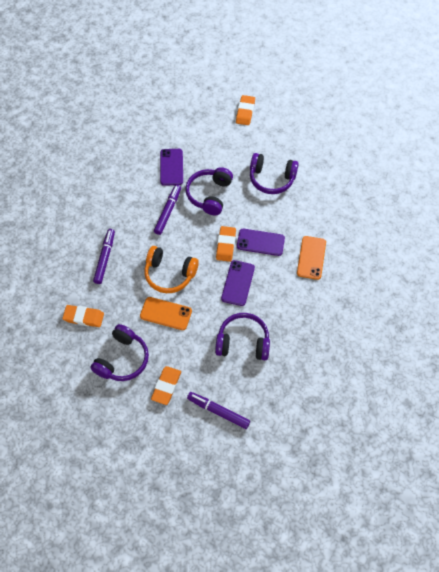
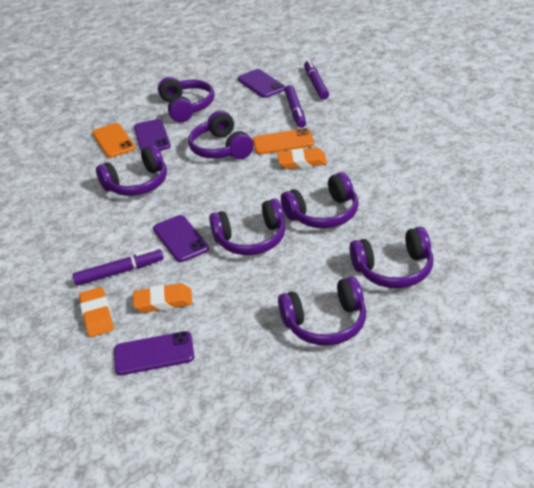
orange eraser: 4 -> 3
orange headphones: 1 -> 0
purple headphones: 4 -> 7
purple phone: 3 -> 4

